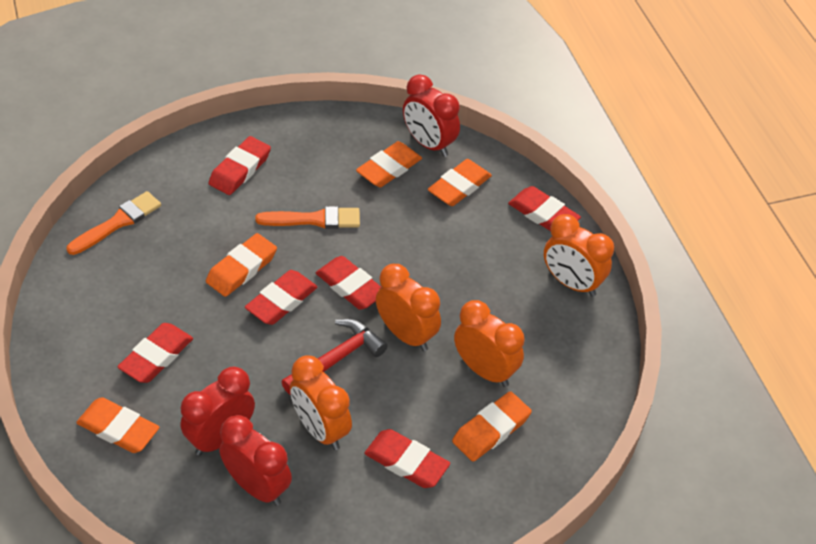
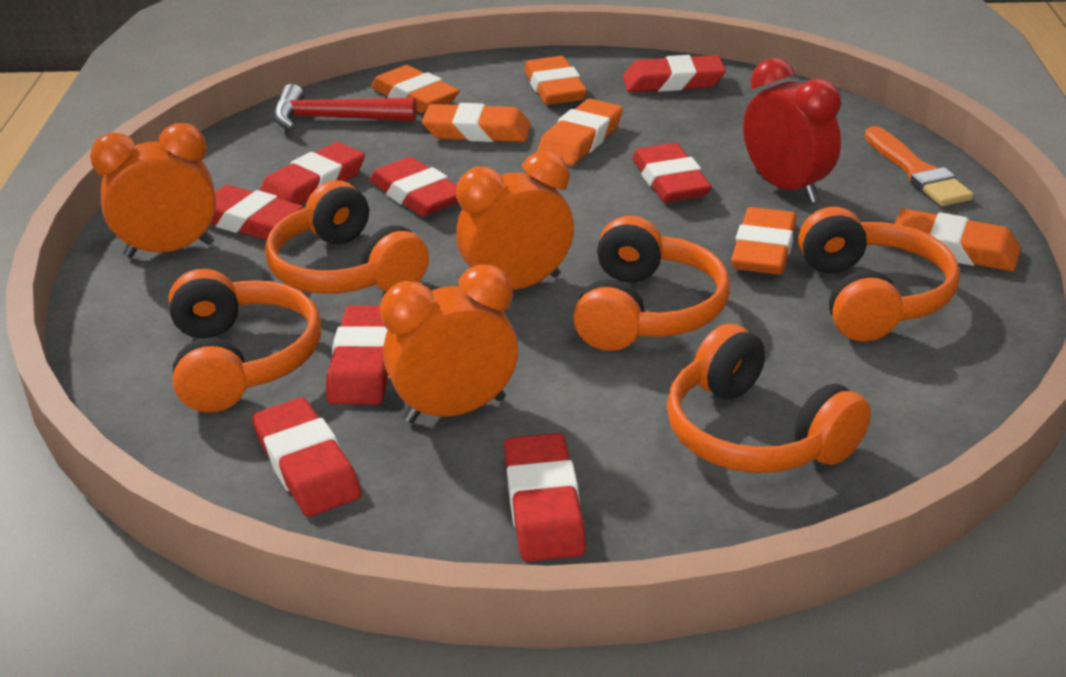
orange brush: 2 -> 1
orange clock: 4 -> 3
orange eraser: 5 -> 6
orange headphones: 0 -> 5
red clock: 3 -> 1
red eraser: 6 -> 8

